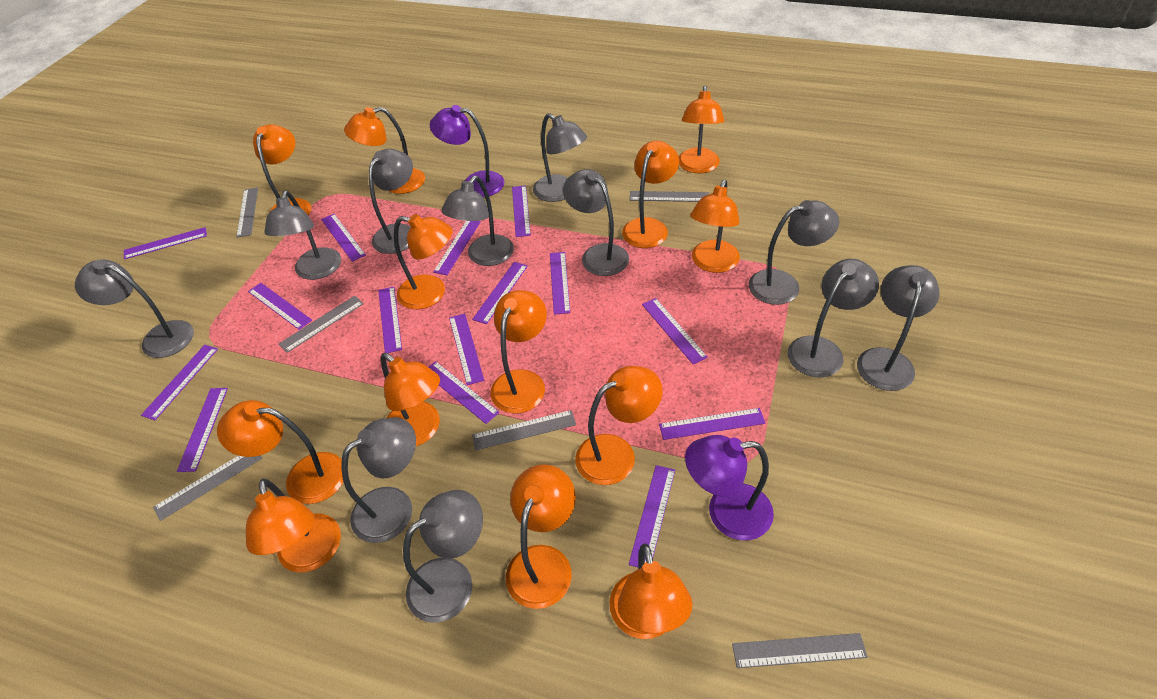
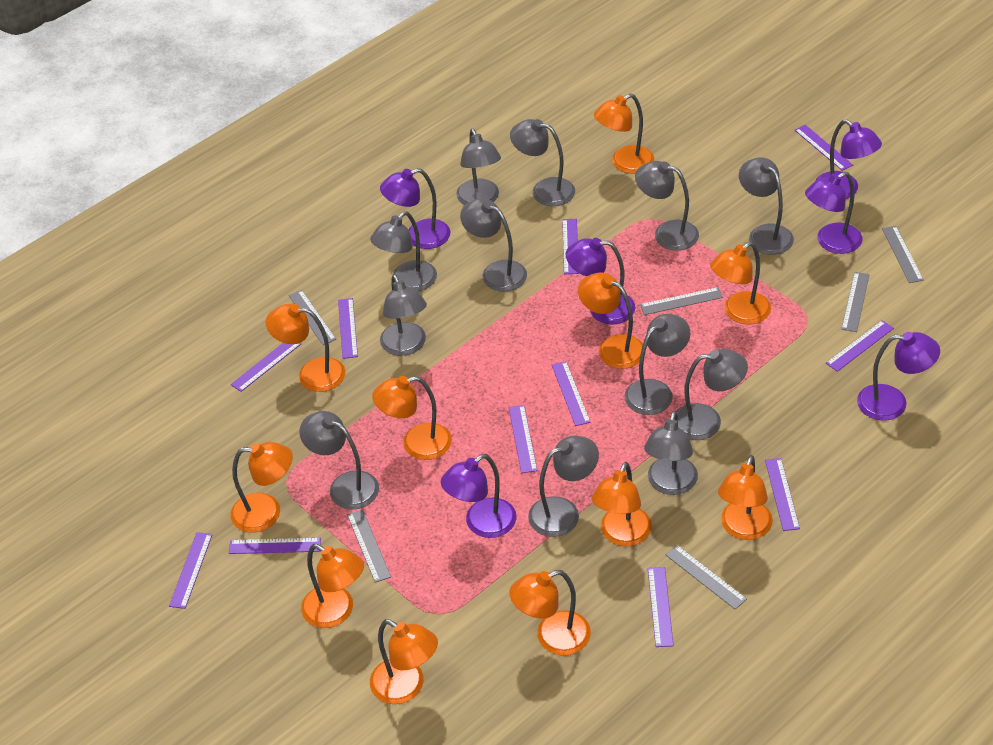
grey lamp: 11 -> 12
orange lamp: 13 -> 11
purple lamp: 2 -> 6
purple ruler: 15 -> 11

